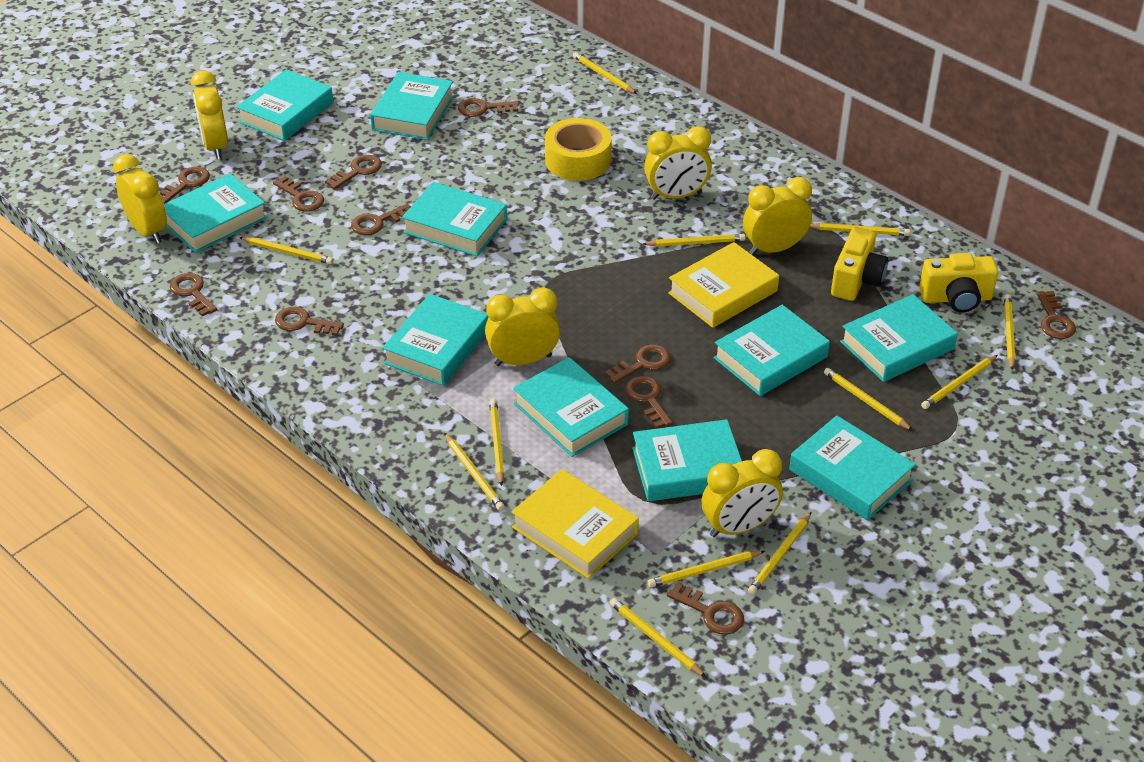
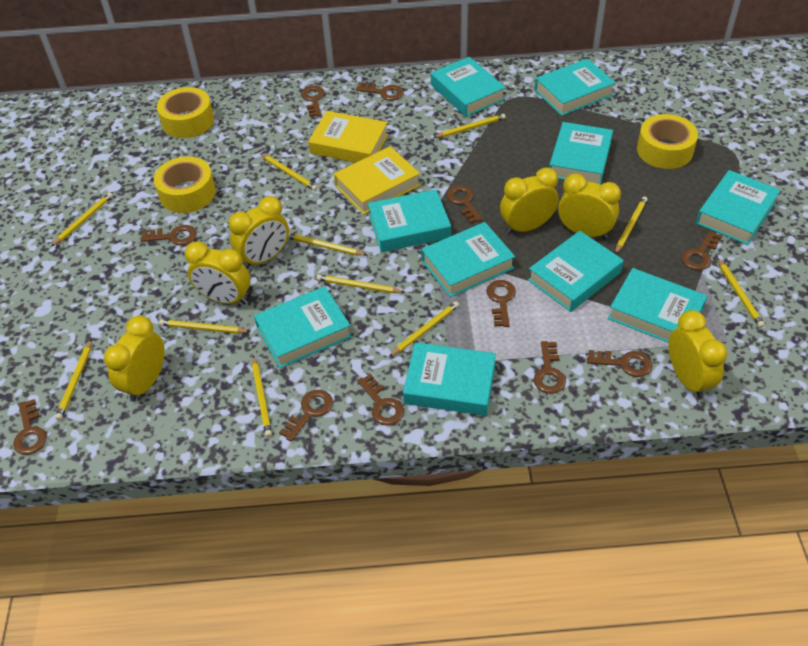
yellow camera: 2 -> 0
yellow pencil: 12 -> 11
yellow tape: 1 -> 3

